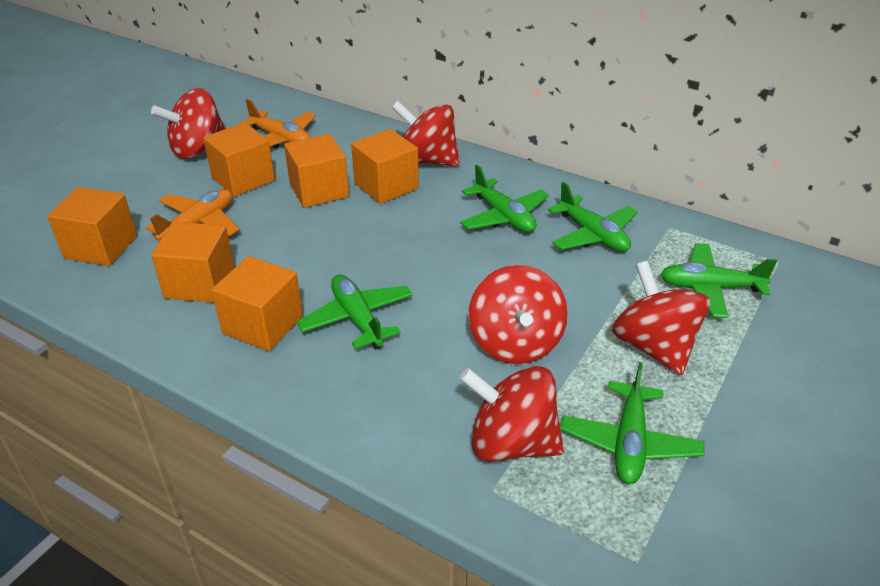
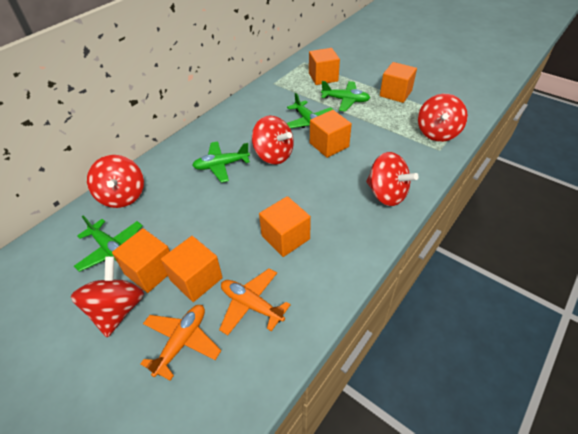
green plane: 5 -> 4

